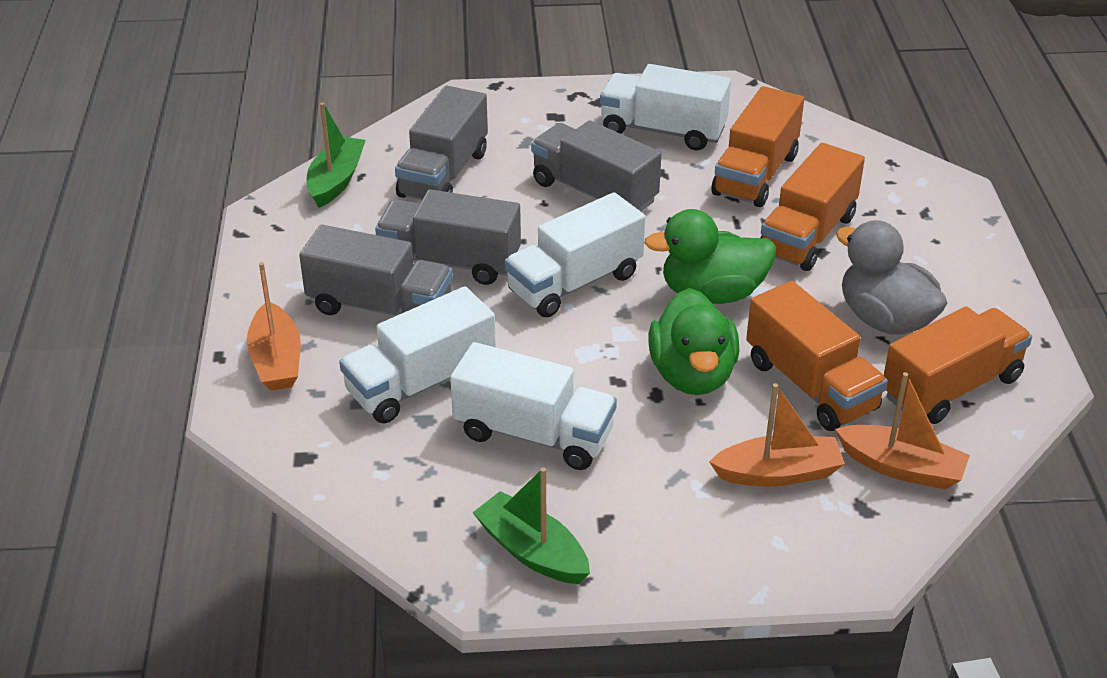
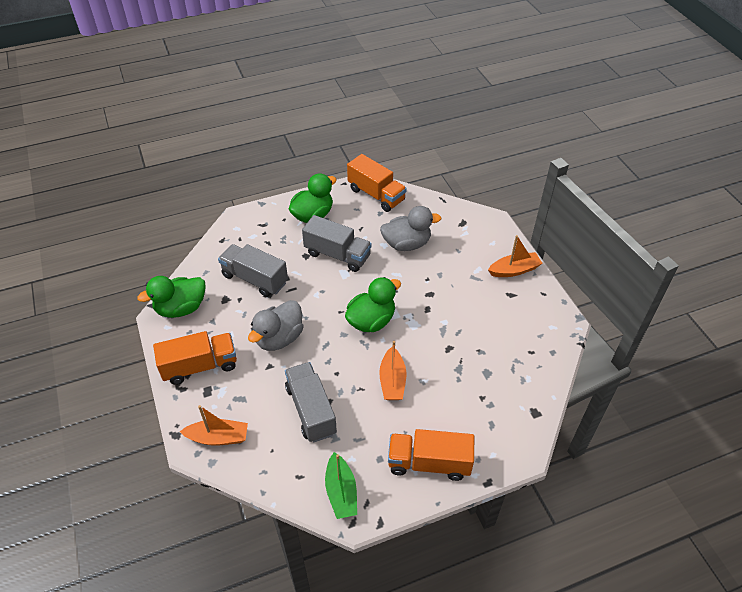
green boat: 2 -> 1
green duck: 2 -> 3
grey duck: 1 -> 2
grey truck: 4 -> 3
orange truck: 4 -> 3
white truck: 4 -> 0

